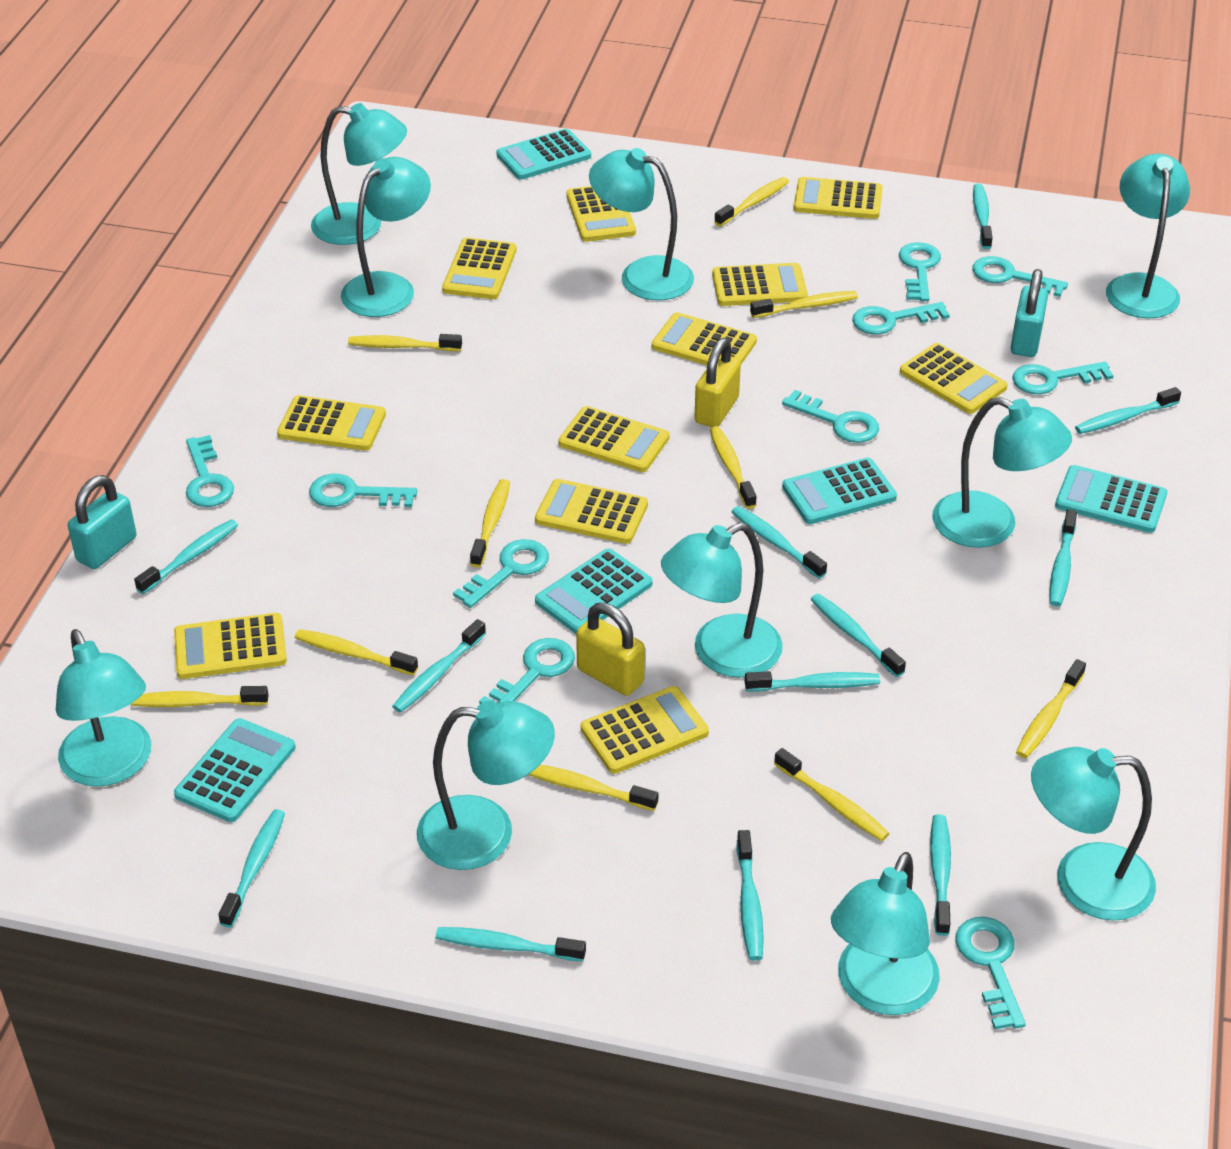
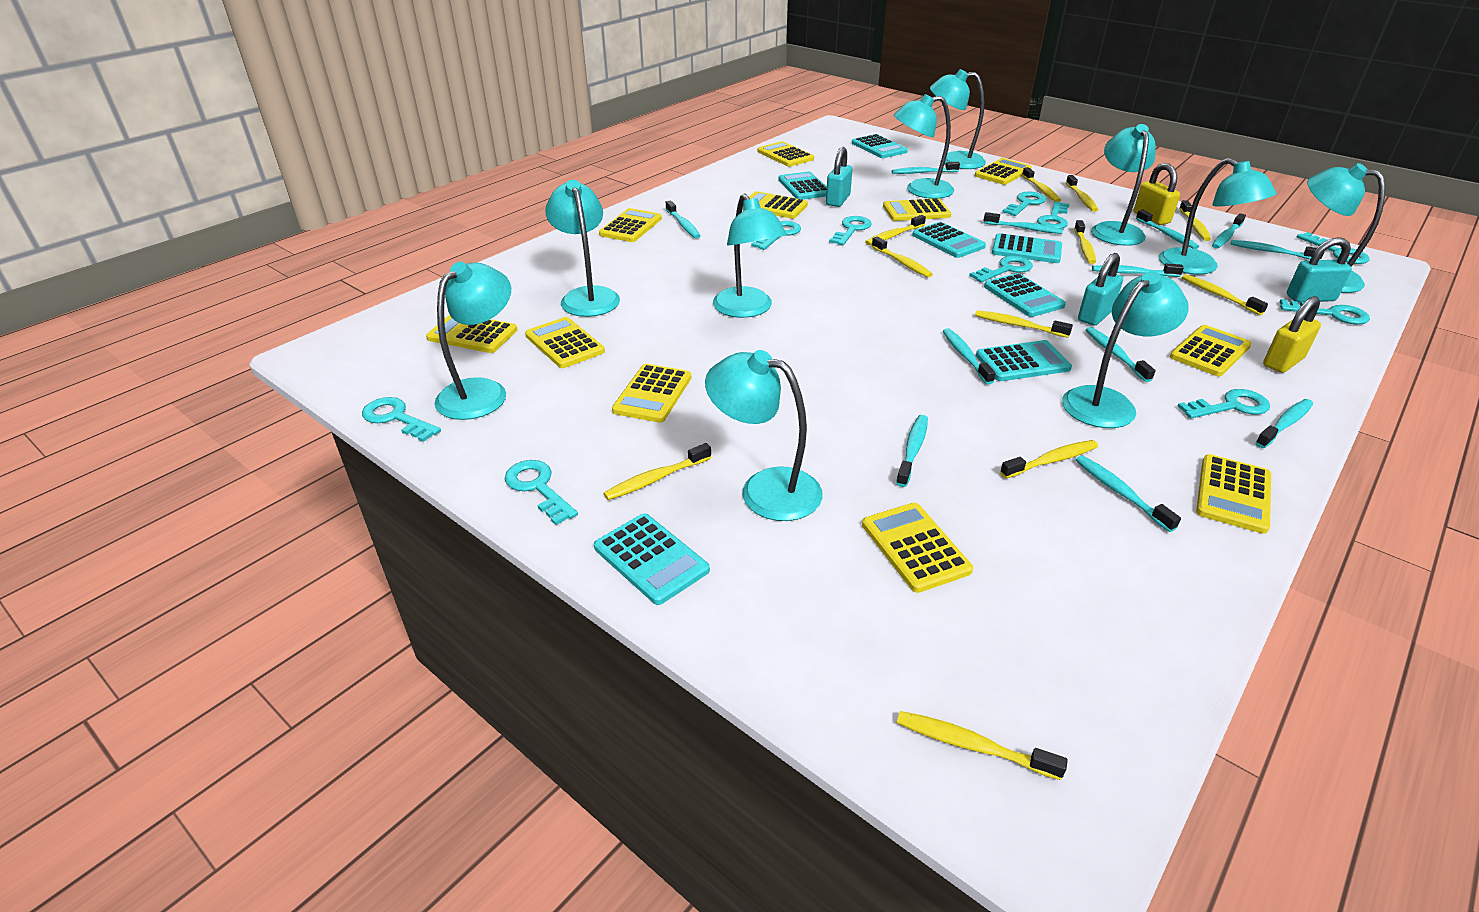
turquoise calculator: 5 -> 7
turquoise padlock: 2 -> 3
yellow toothbrush: 10 -> 11

